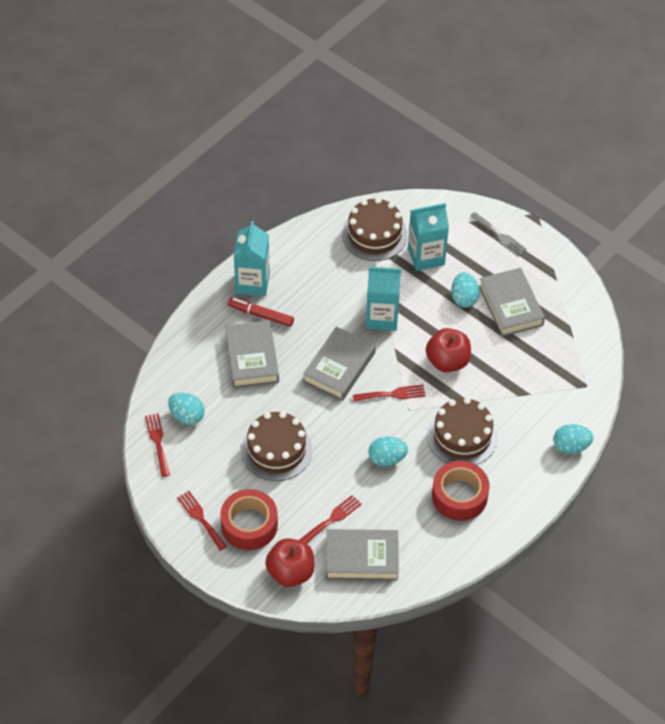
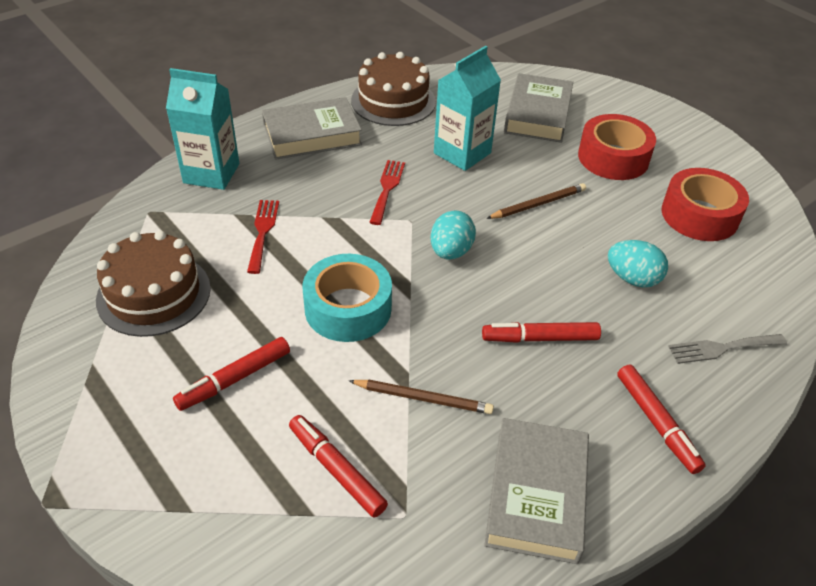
brown cake: 3 -> 2
brown pencil: 0 -> 2
grey book: 4 -> 3
red apple: 2 -> 0
red fork: 4 -> 2
red marker: 1 -> 4
turquoise carton: 3 -> 2
turquoise egg: 4 -> 2
turquoise tape: 0 -> 1

